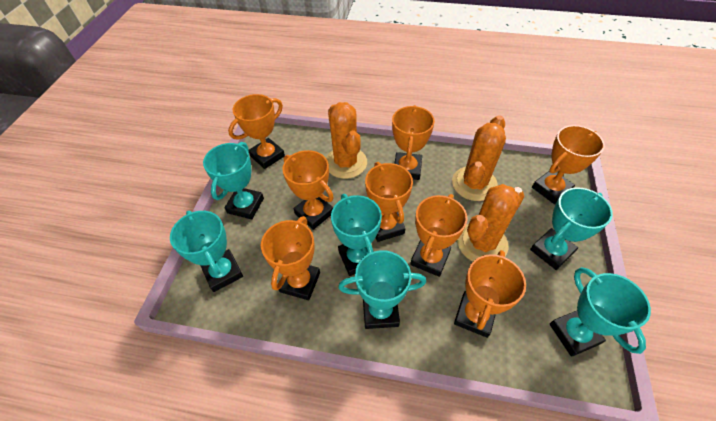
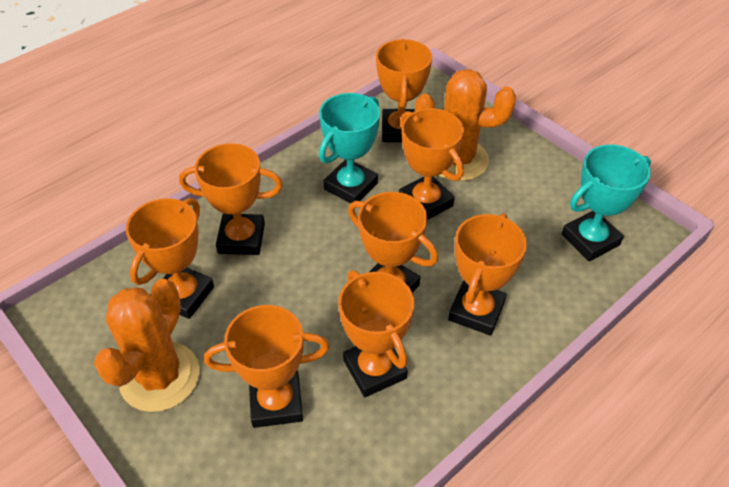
orange cactus: 3 -> 2
turquoise trophy: 6 -> 2

